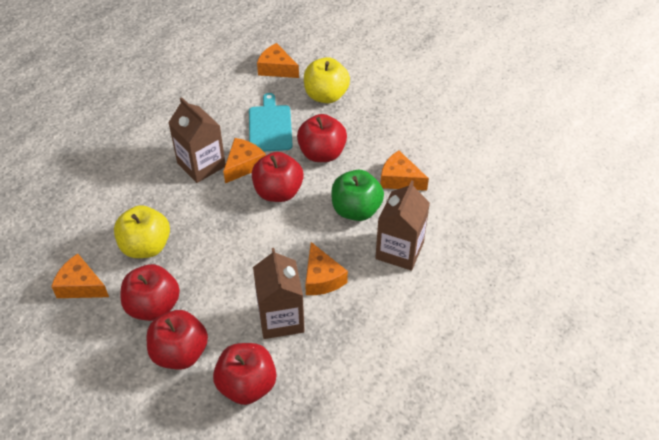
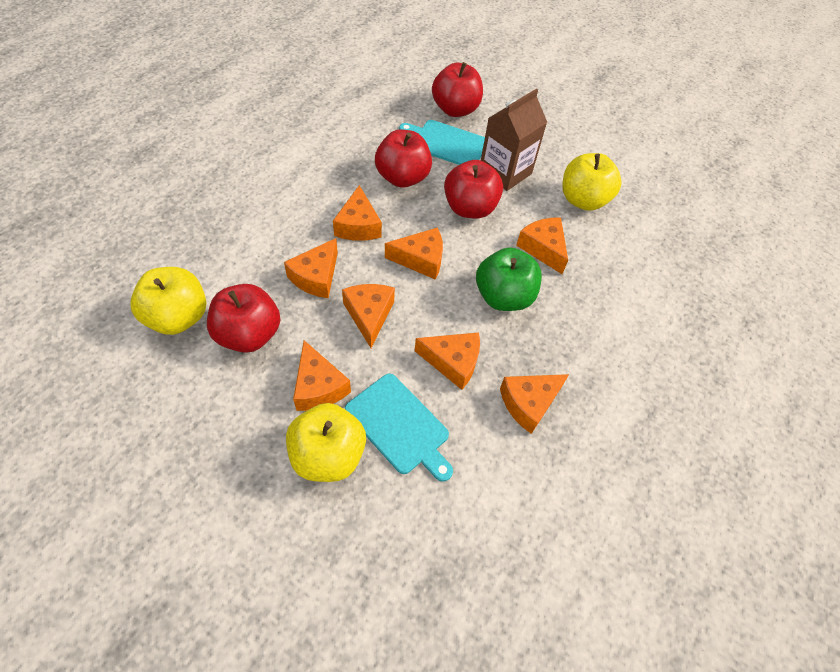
brown carton: 3 -> 1
orange cheese: 5 -> 8
red apple: 5 -> 4
turquoise cutting board: 1 -> 2
yellow apple: 2 -> 3

